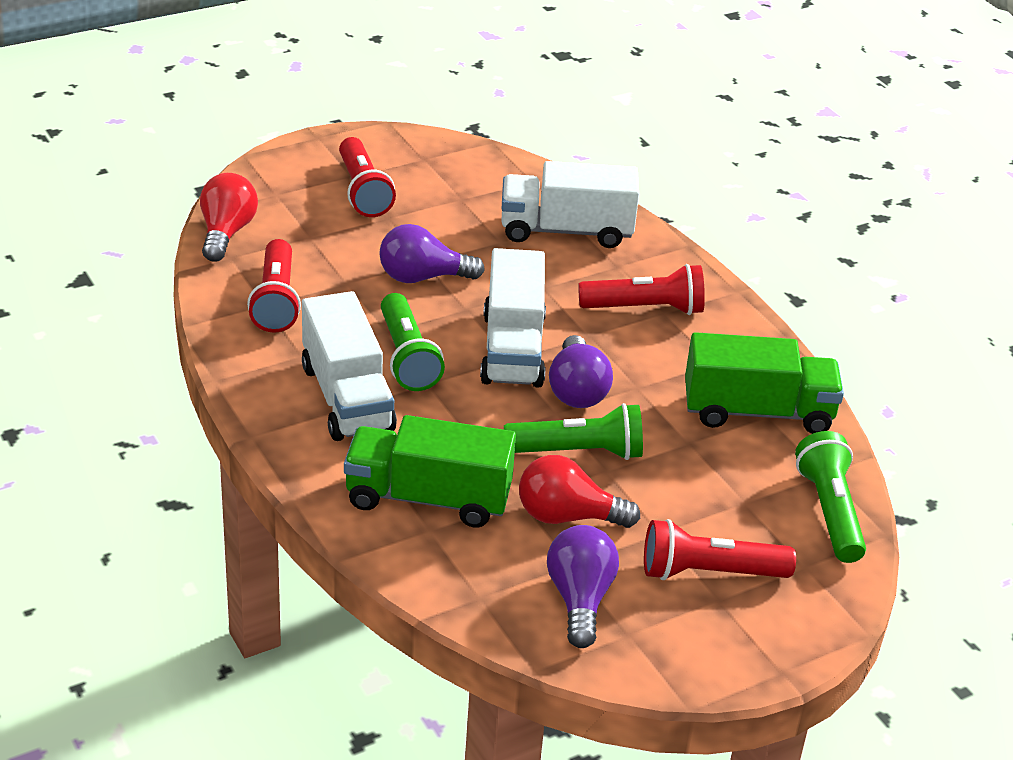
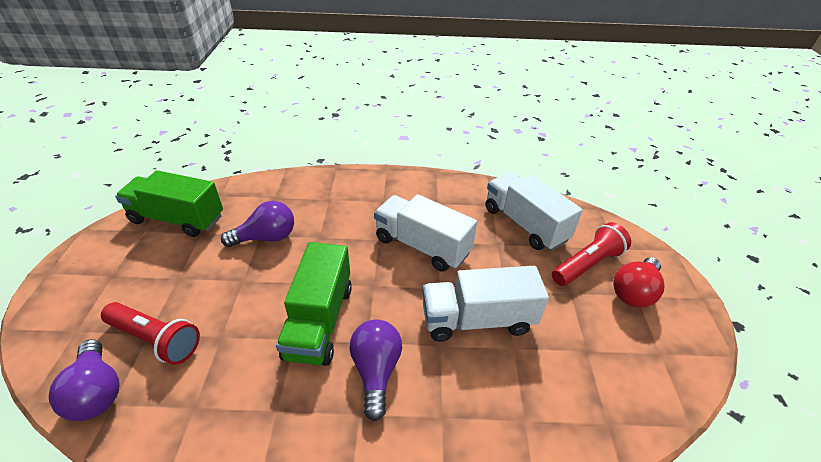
green flashlight: 3 -> 0
red flashlight: 4 -> 2
red light bulb: 2 -> 1

